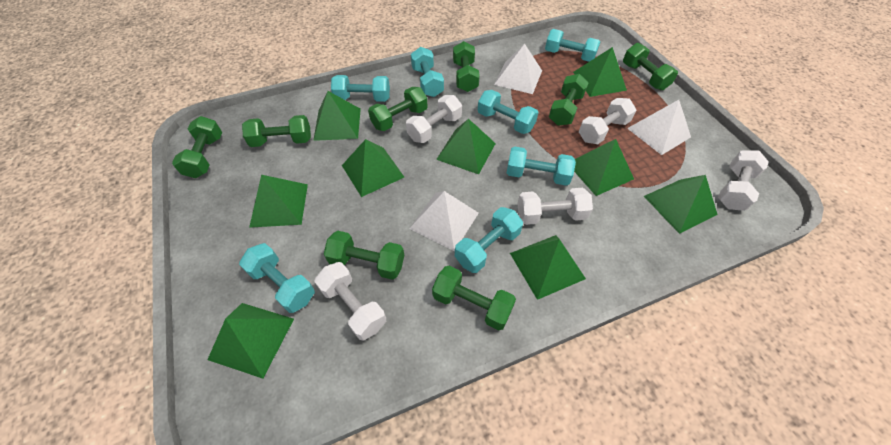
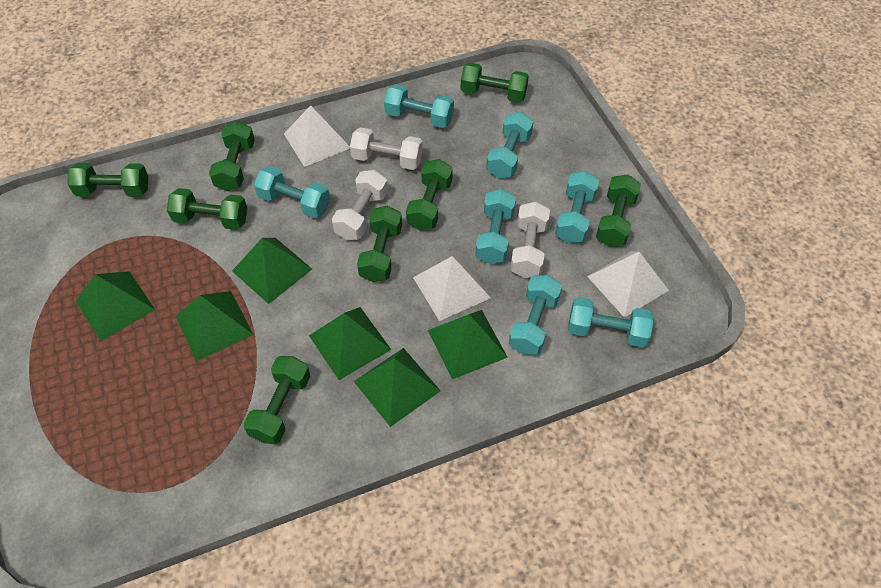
green pyramid: 9 -> 6
white dumbbell: 5 -> 3

